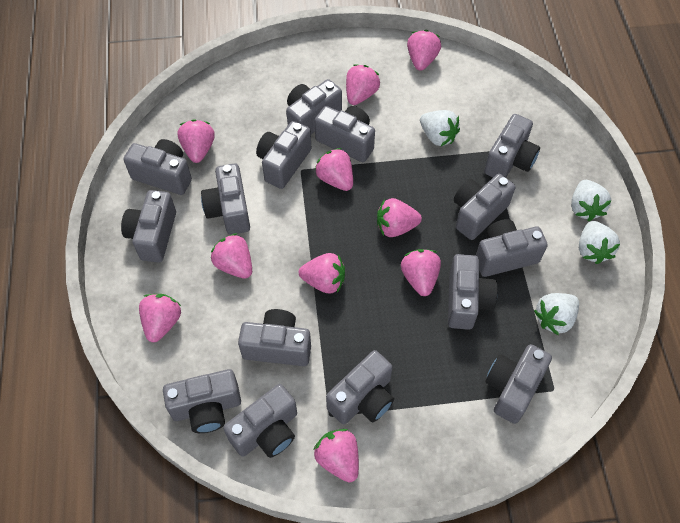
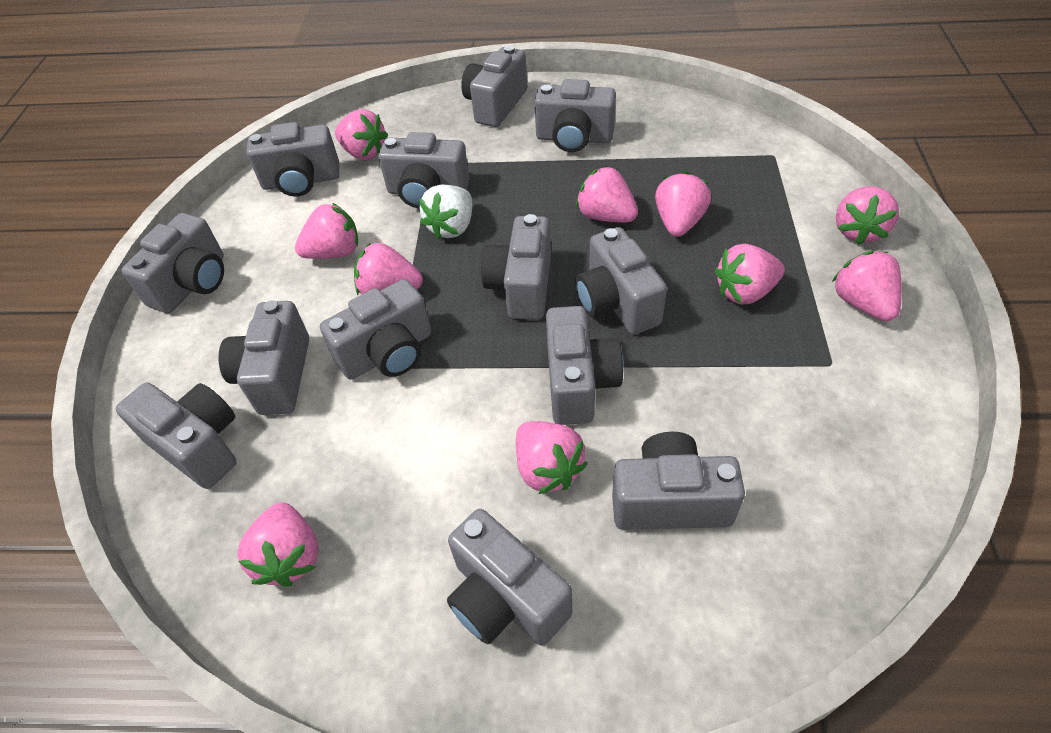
grey camera: 15 -> 13
white strawberry: 4 -> 1

